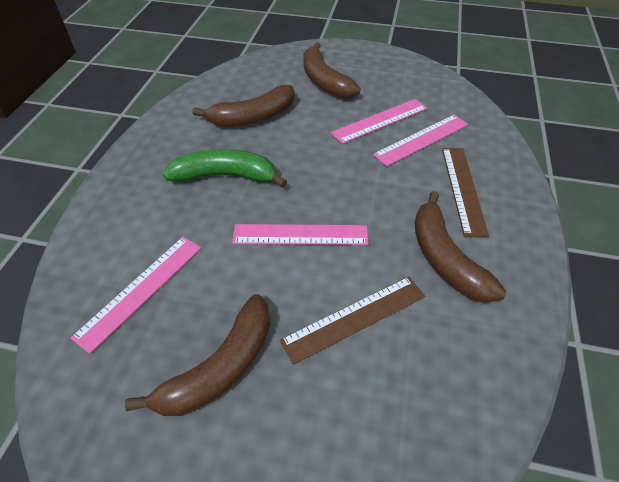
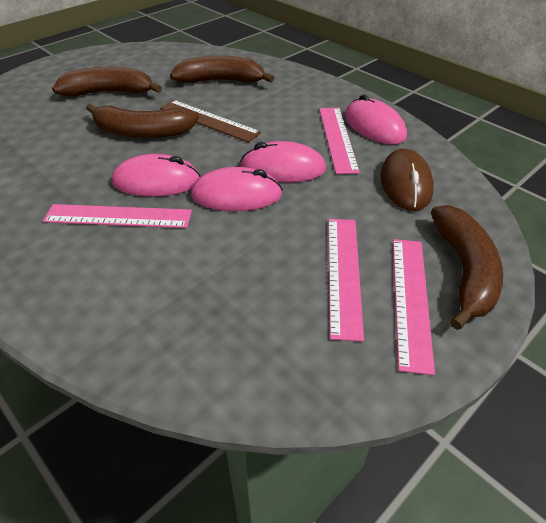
brown mouse: 0 -> 1
brown ruler: 2 -> 1
green banana: 1 -> 0
pink mouse: 0 -> 4

